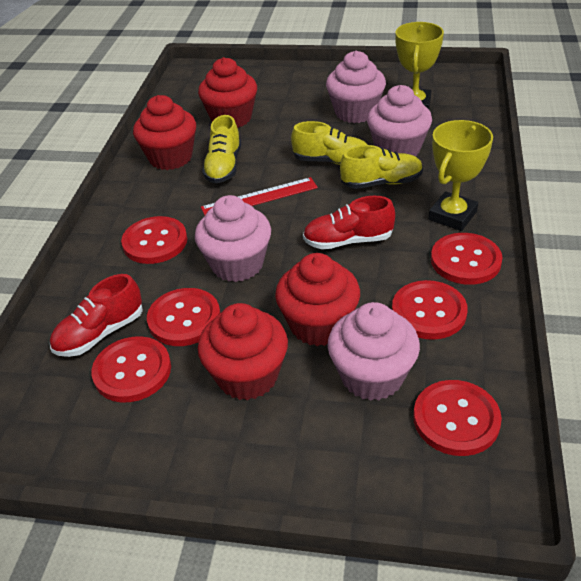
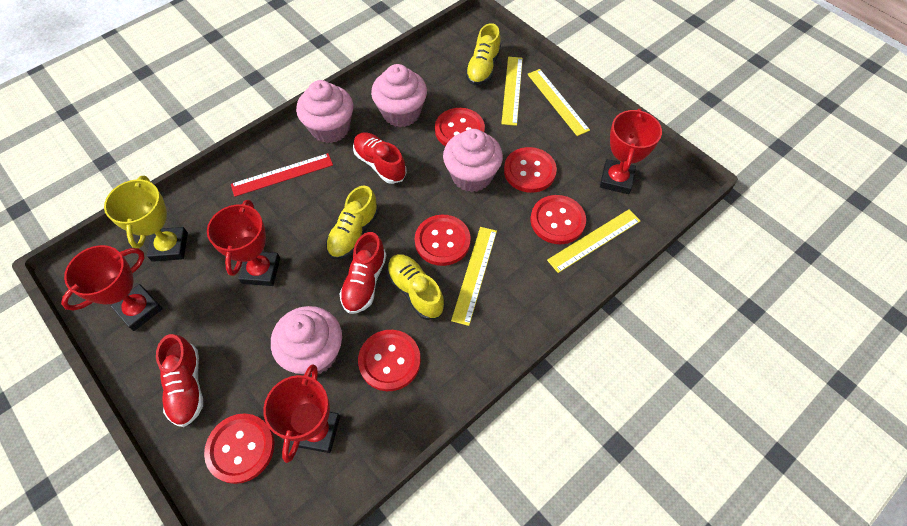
red cupcake: 4 -> 0
red shoe: 2 -> 3
red trophy: 0 -> 4
yellow ruler: 0 -> 4
yellow trophy: 2 -> 1

